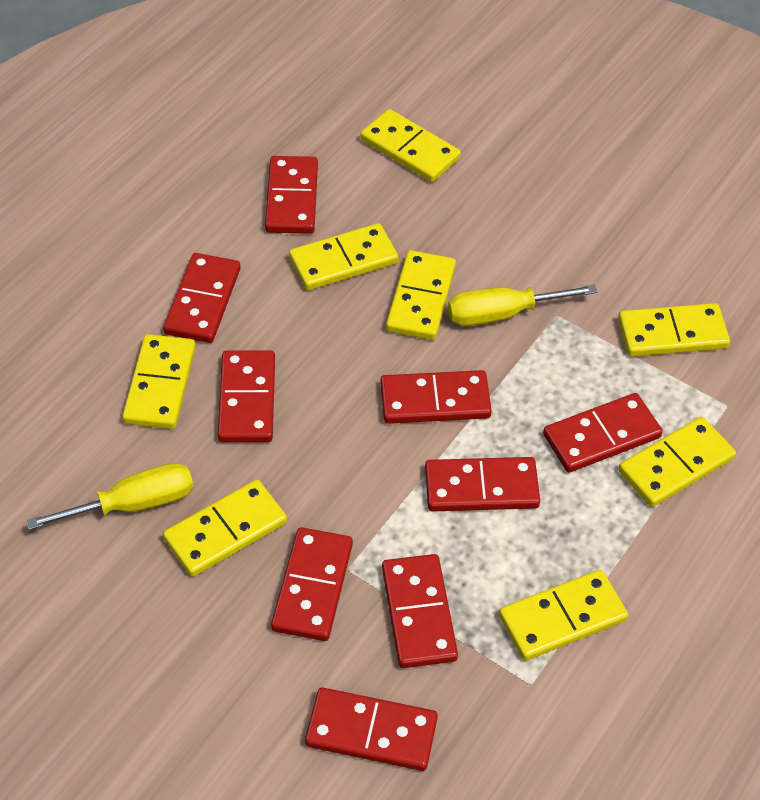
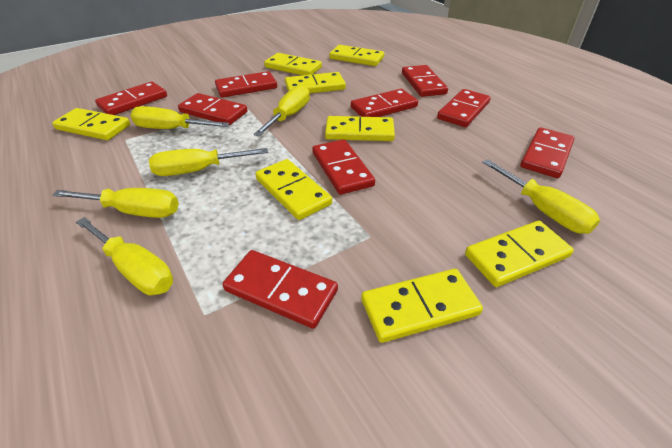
yellow screwdriver: 2 -> 6

